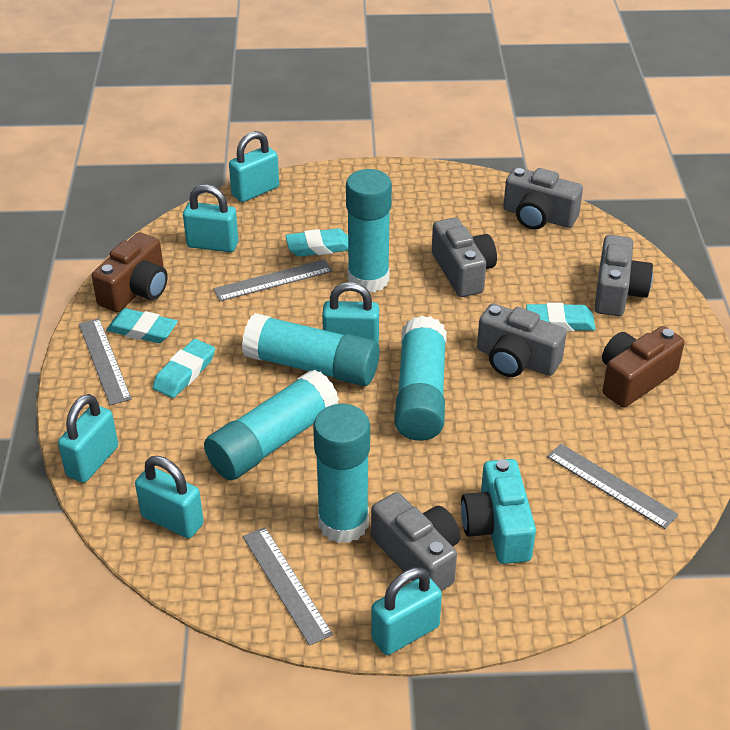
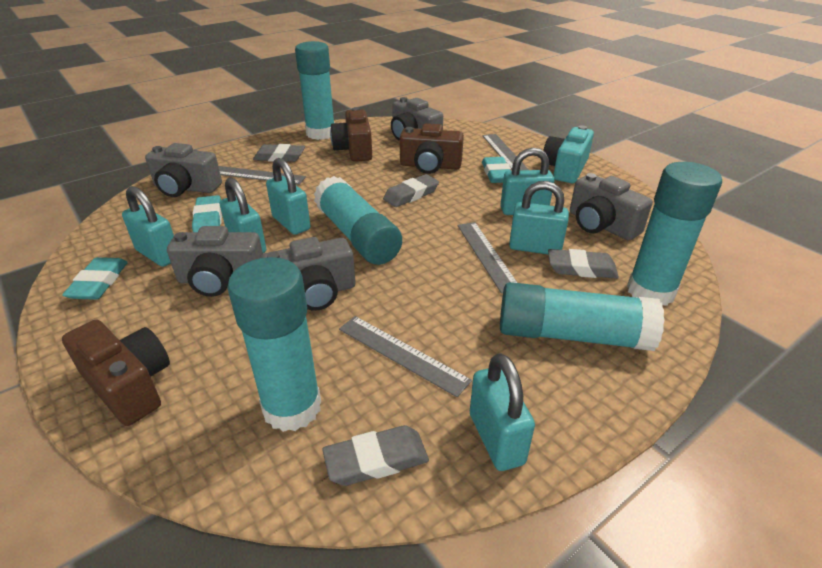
brown camera: 2 -> 3
grey eraser: 0 -> 4
turquoise eraser: 4 -> 3

